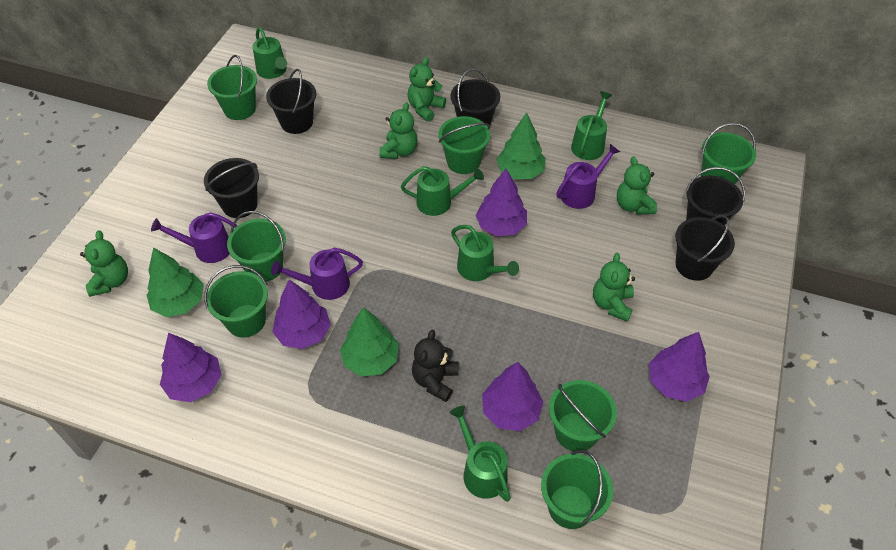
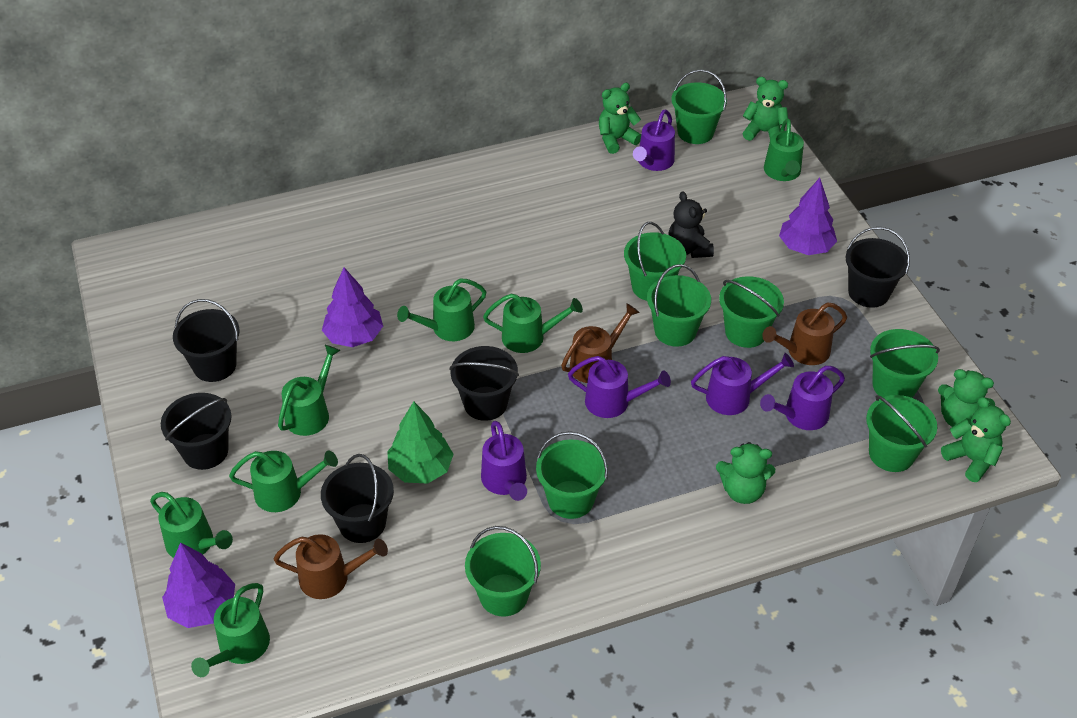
brown watering can: 0 -> 3
green bucket: 7 -> 8
green tree: 3 -> 1
green watering can: 5 -> 7
purple tree: 5 -> 3
purple watering can: 3 -> 5

